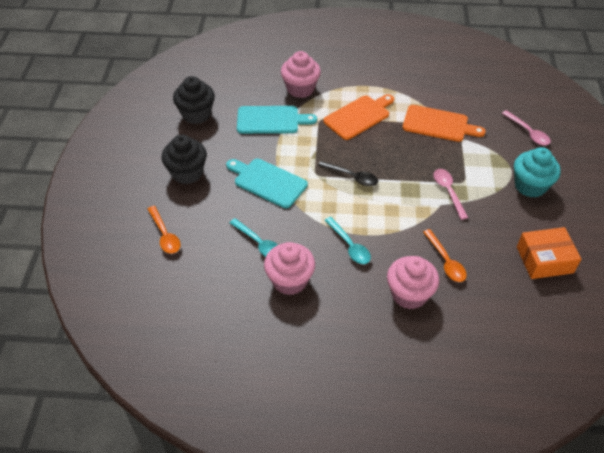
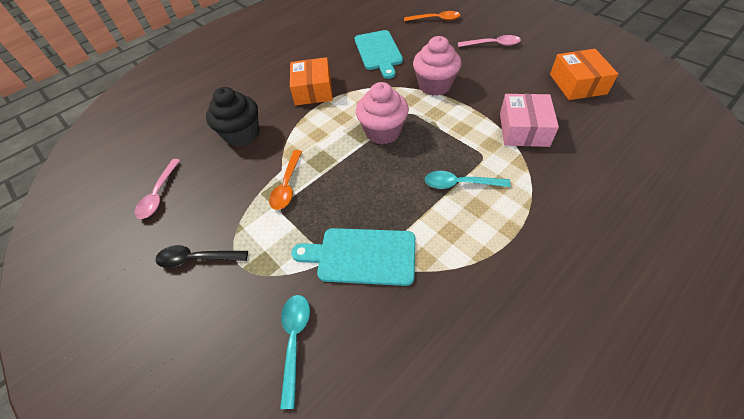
black cupcake: 2 -> 1
orange box: 1 -> 2
orange cutting board: 2 -> 0
pink box: 0 -> 1
pink cupcake: 3 -> 2
turquoise cupcake: 1 -> 0

